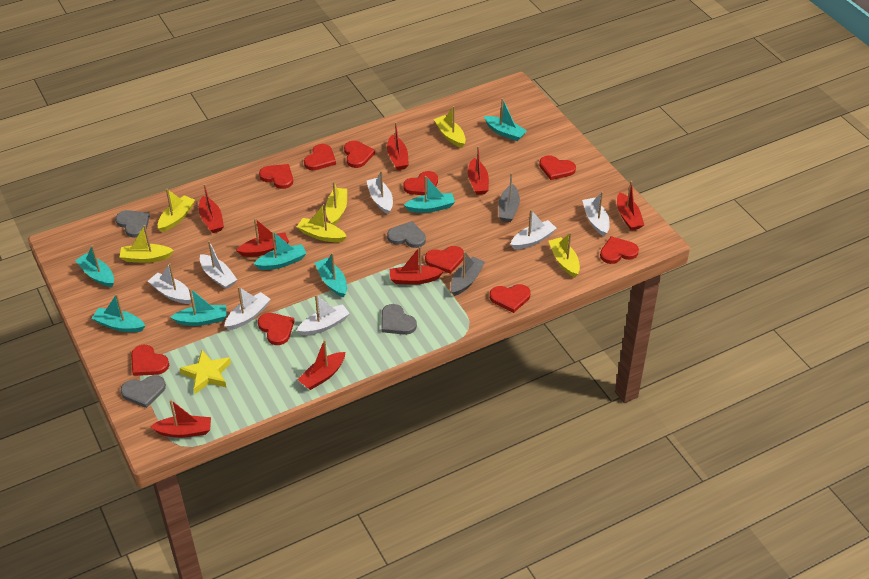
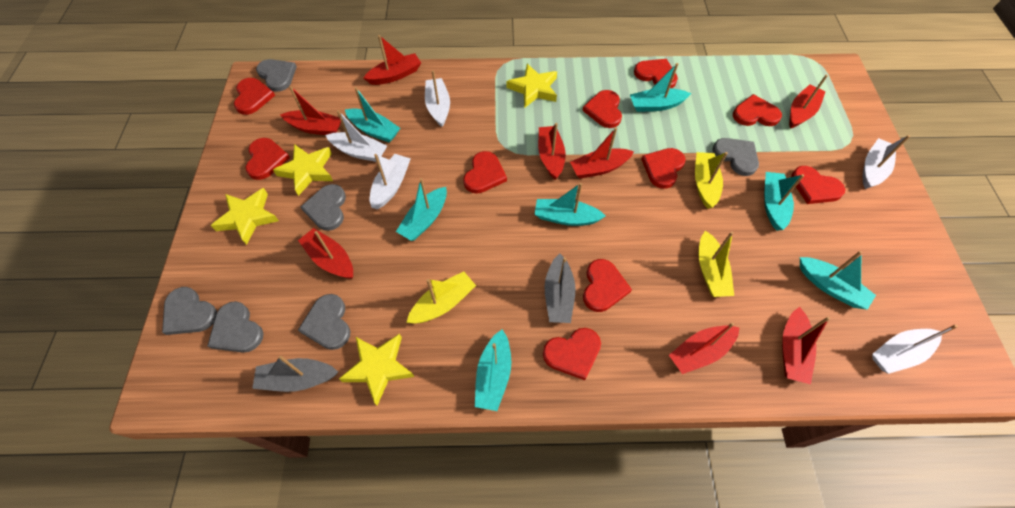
grey heart: 4 -> 6
white boat: 7 -> 5
yellow boat: 6 -> 3
yellow star: 1 -> 4

